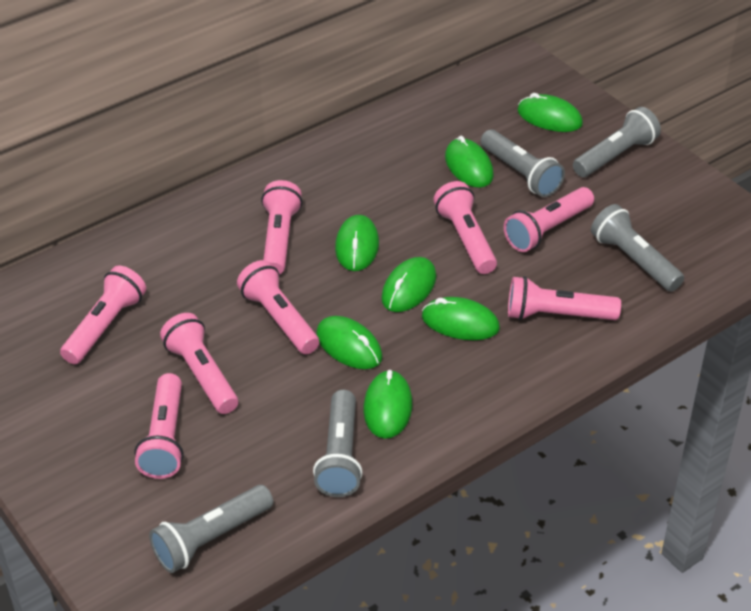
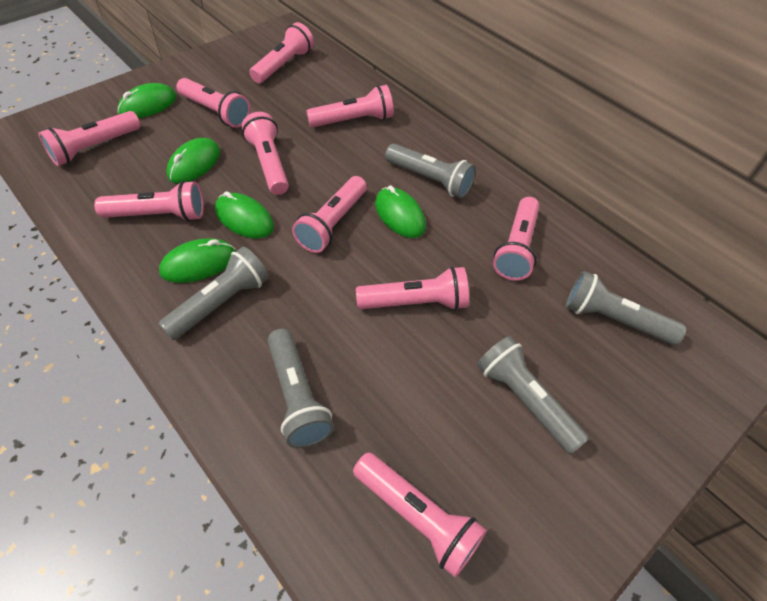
green mouse: 7 -> 5
pink flashlight: 8 -> 10

